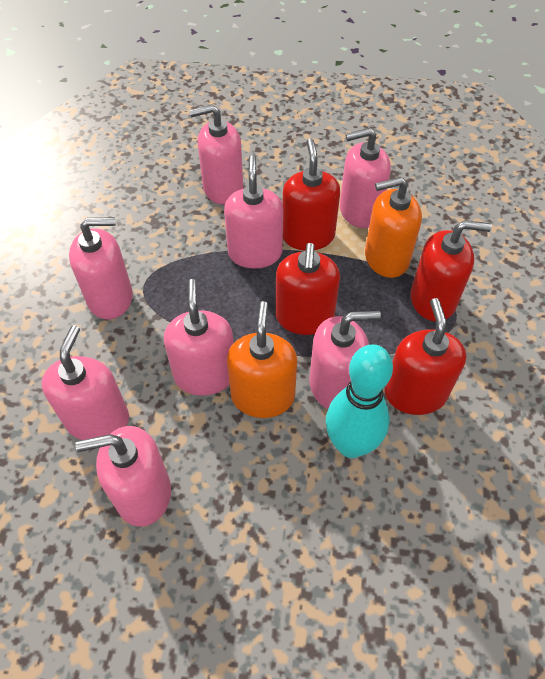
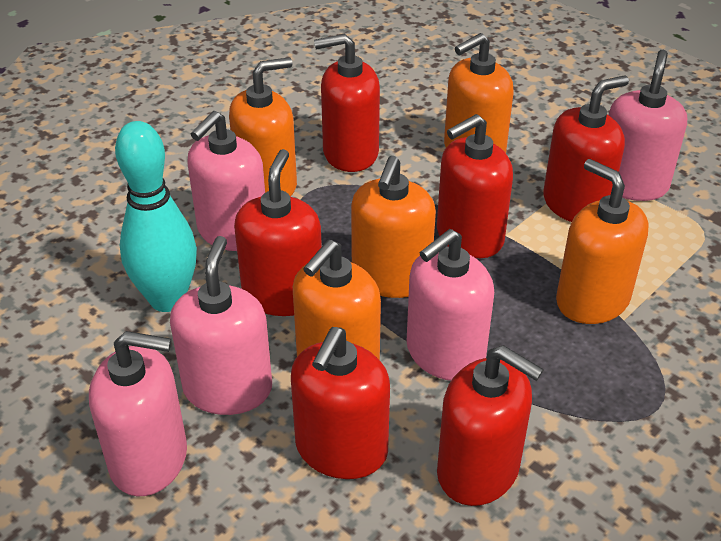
orange soap dispenser: 2 -> 5
pink soap dispenser: 8 -> 5
red soap dispenser: 4 -> 6

